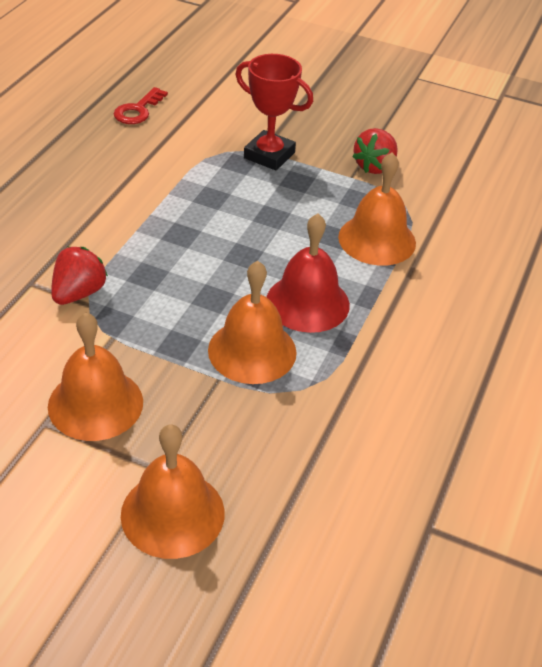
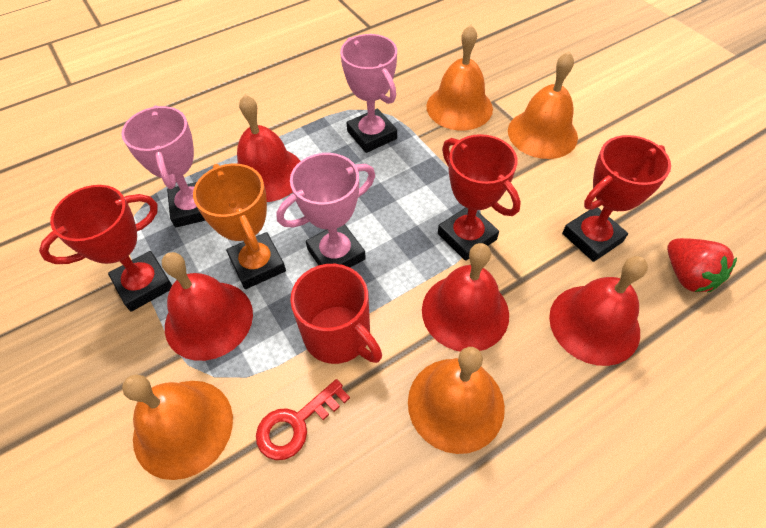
orange trophy: 0 -> 1
pink trophy: 0 -> 3
red bell: 1 -> 4
red mug: 0 -> 1
red strawberry: 2 -> 1
red trophy: 1 -> 3

